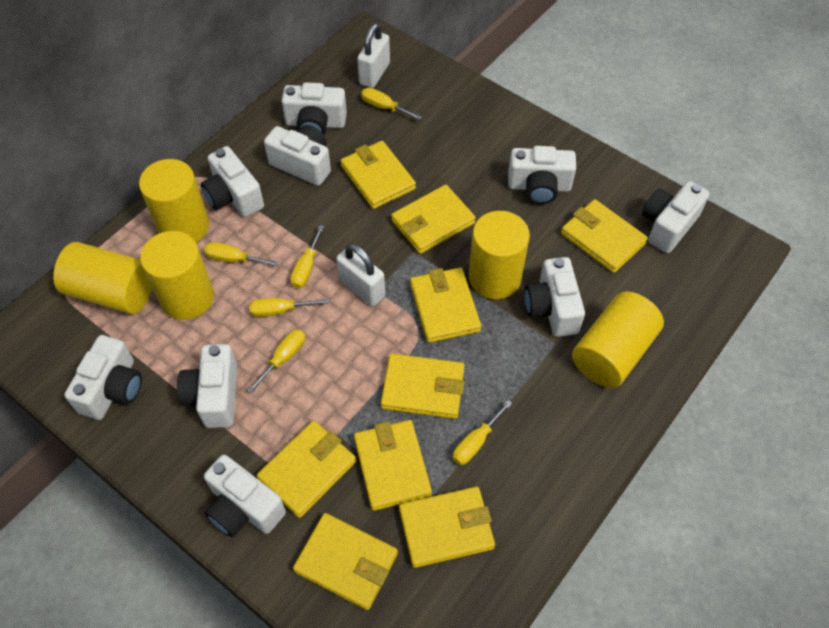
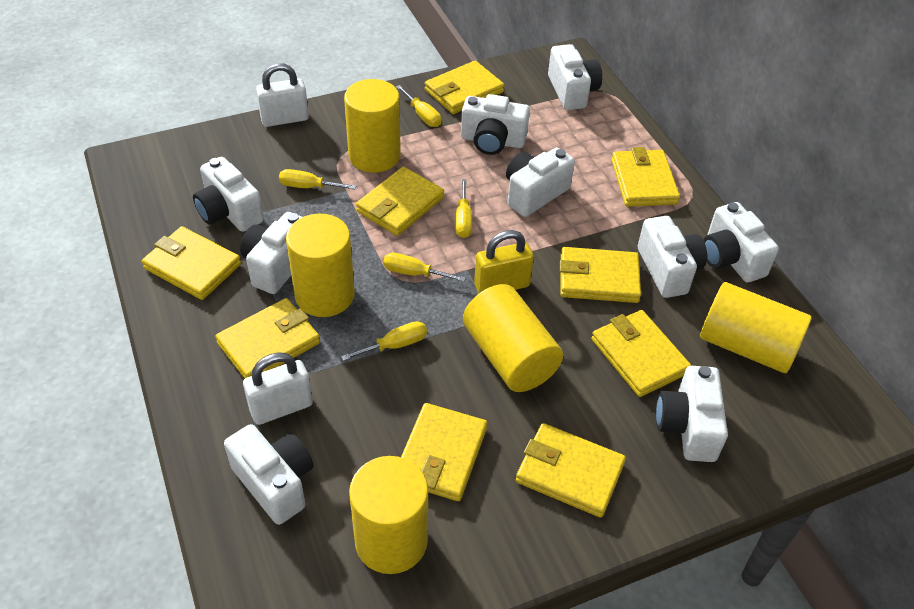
yellow padlock: 0 -> 1
yellow screwdriver: 6 -> 5

